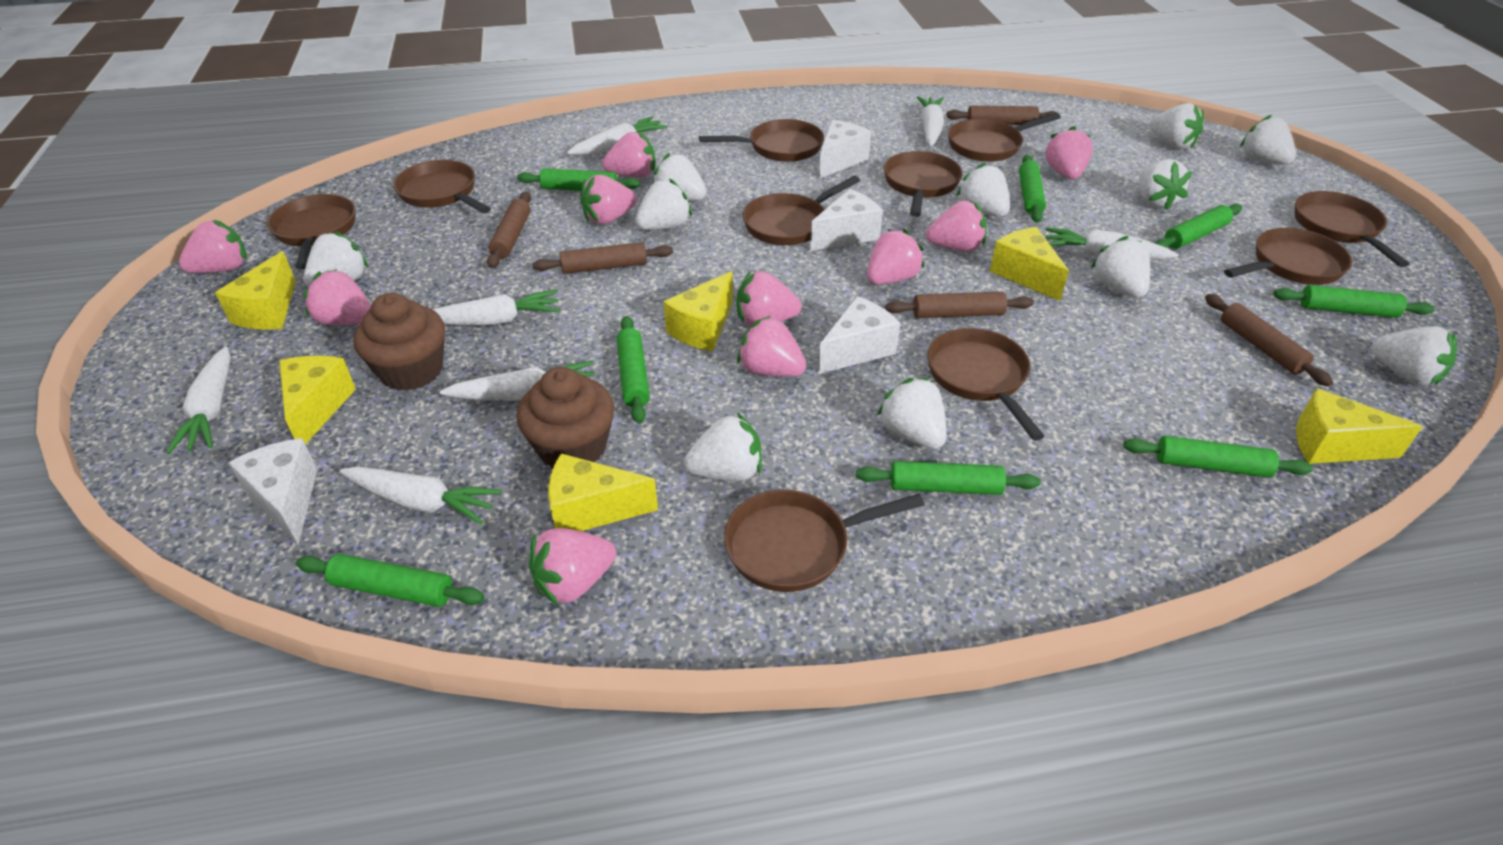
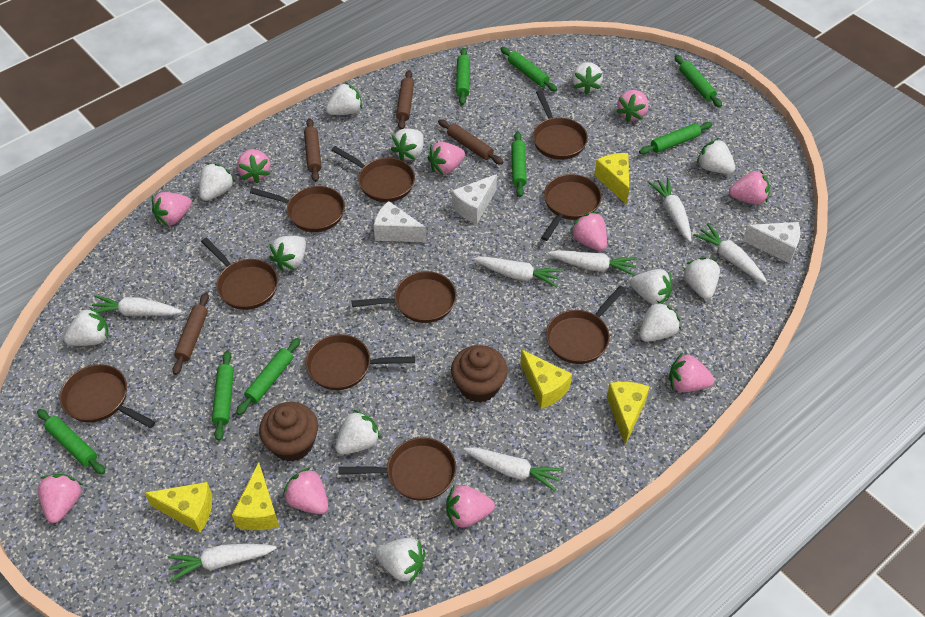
brown rolling pin: 5 -> 4
white cheese: 4 -> 3
white strawberry: 11 -> 12
yellow cheese: 6 -> 5

